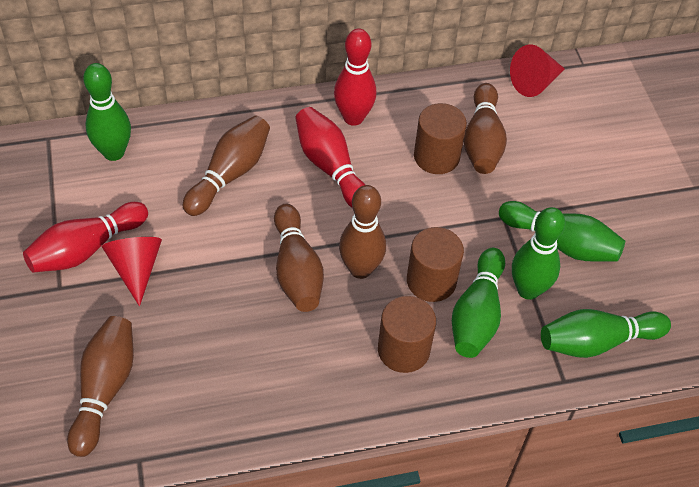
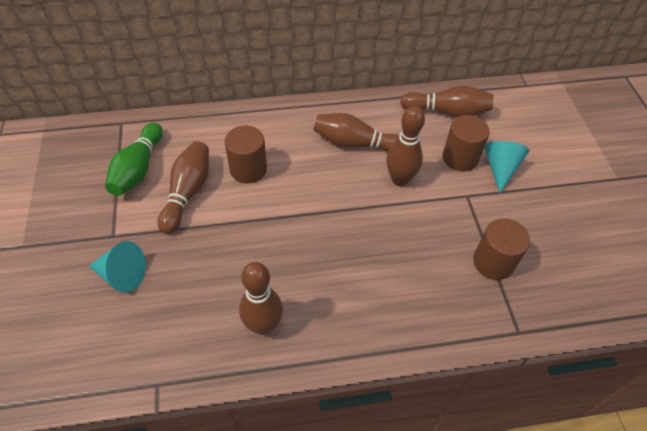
green bowling pin: 5 -> 1
red bowling pin: 3 -> 0
red cone: 2 -> 0
turquoise cone: 0 -> 2

